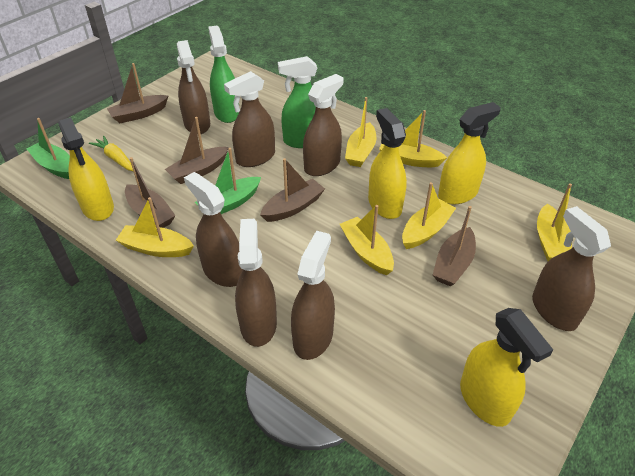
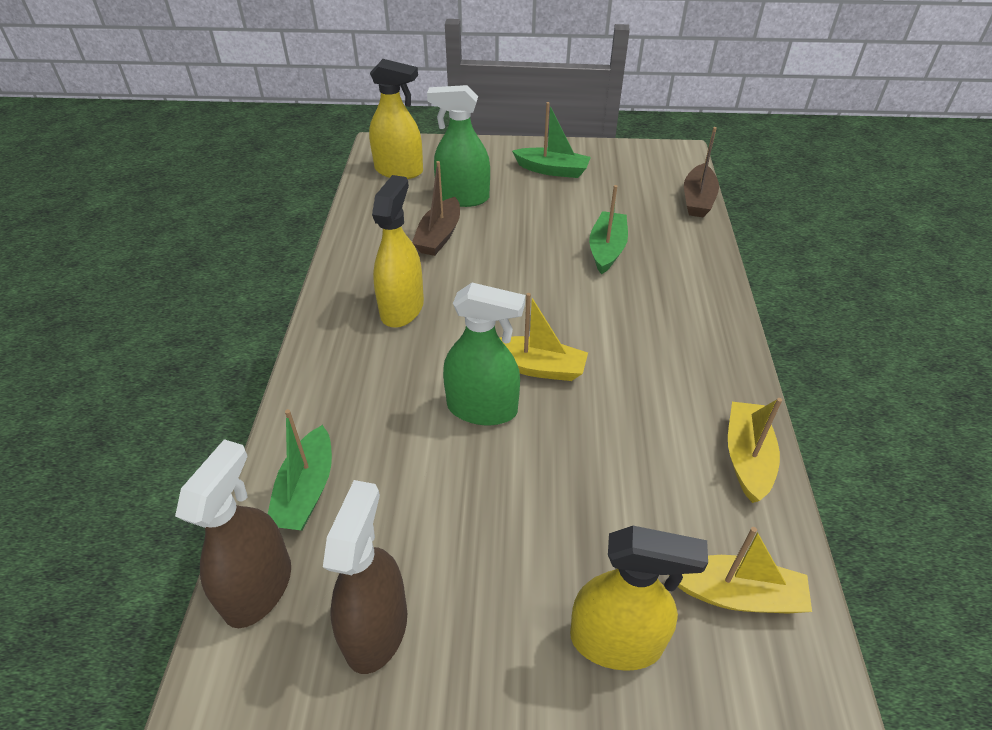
brown boat: 5 -> 2
brown spray bottle: 7 -> 2
green boat: 2 -> 3
yellow boat: 6 -> 3
yellow carrot: 1 -> 0
yellow spray bottle: 4 -> 3

